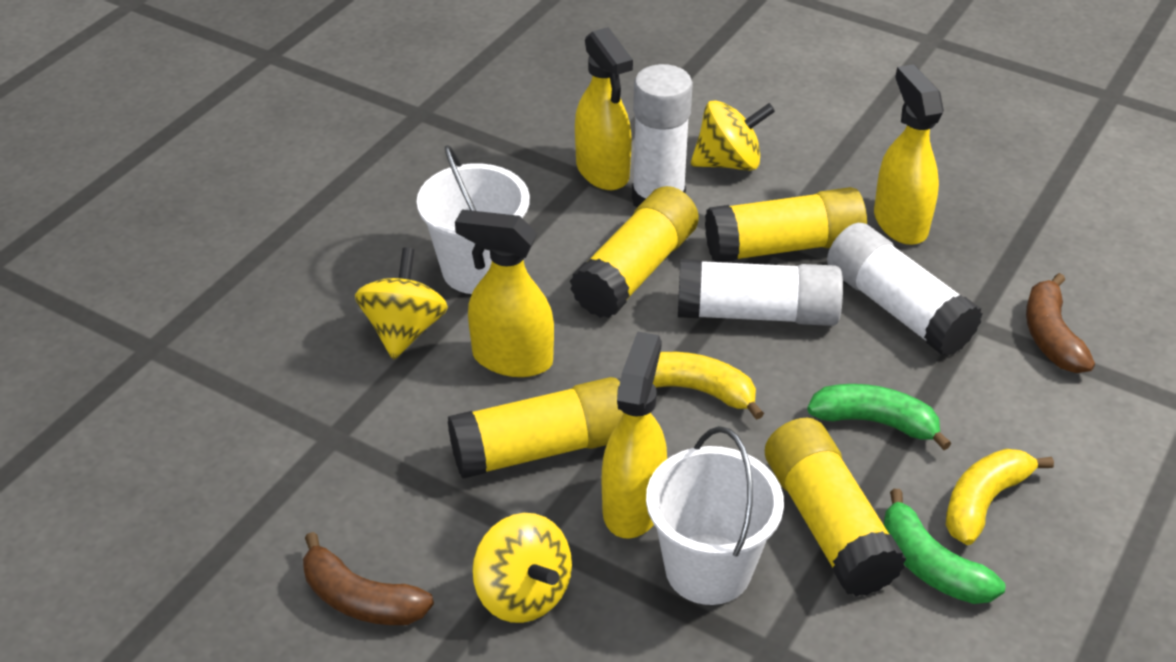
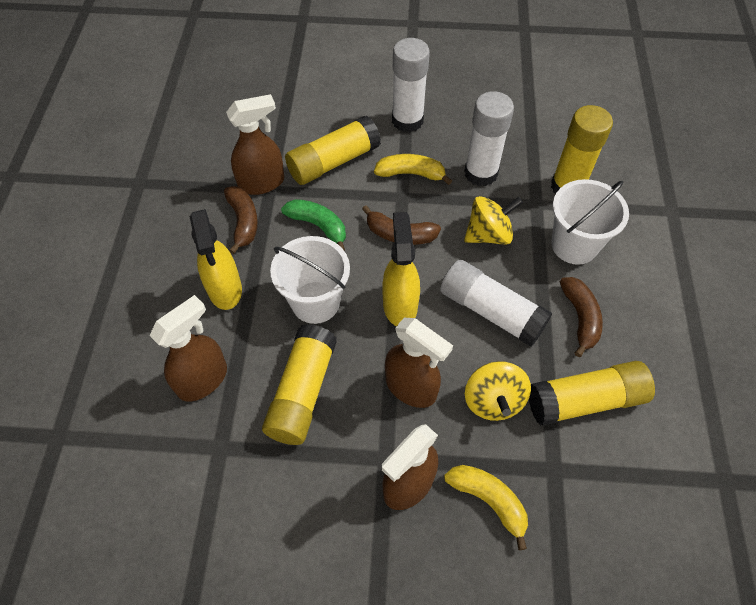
brown banana: 2 -> 3
brown spray bottle: 0 -> 4
green banana: 2 -> 1
yellow spinning top: 3 -> 2
yellow spray bottle: 4 -> 2

